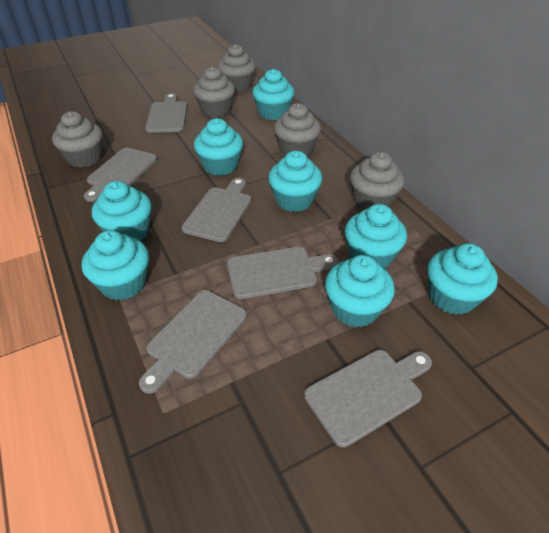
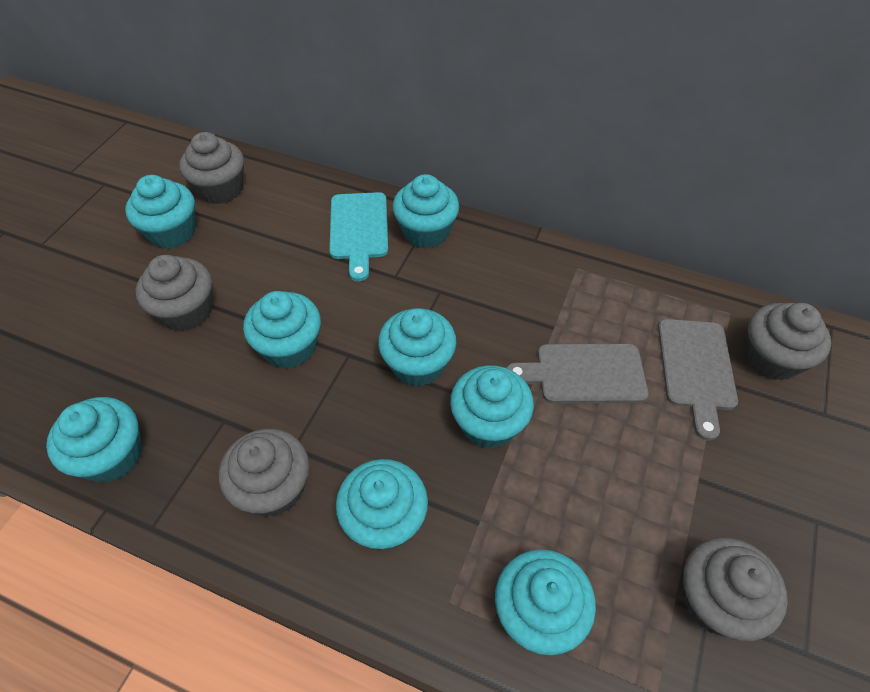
grey cutting board: 6 -> 2
turquoise cutting board: 0 -> 1

